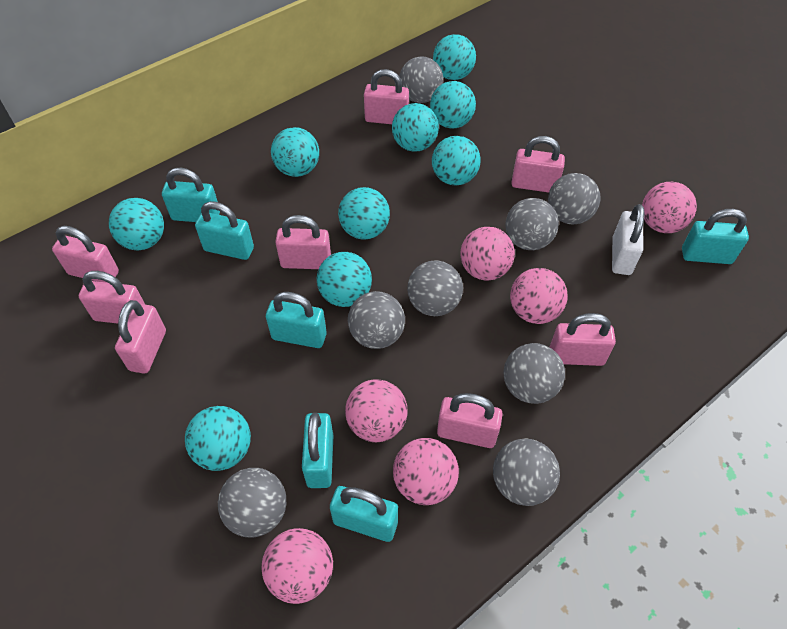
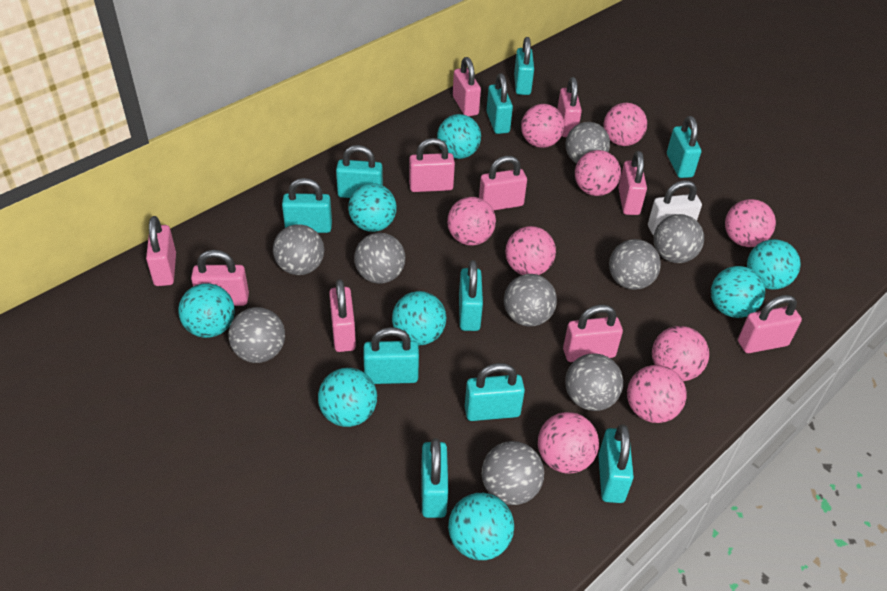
grey ball: 8 -> 9
pink ball: 6 -> 9
pink padlock: 8 -> 10
turquoise ball: 9 -> 8
turquoise padlock: 6 -> 10

